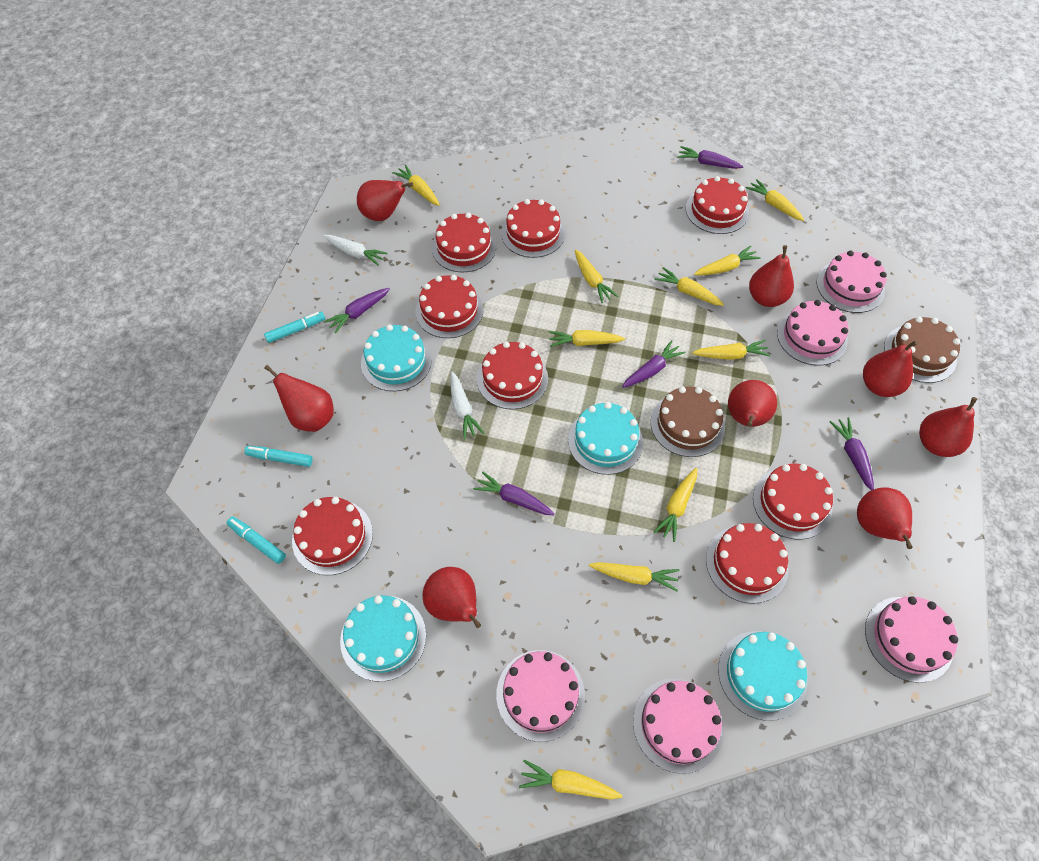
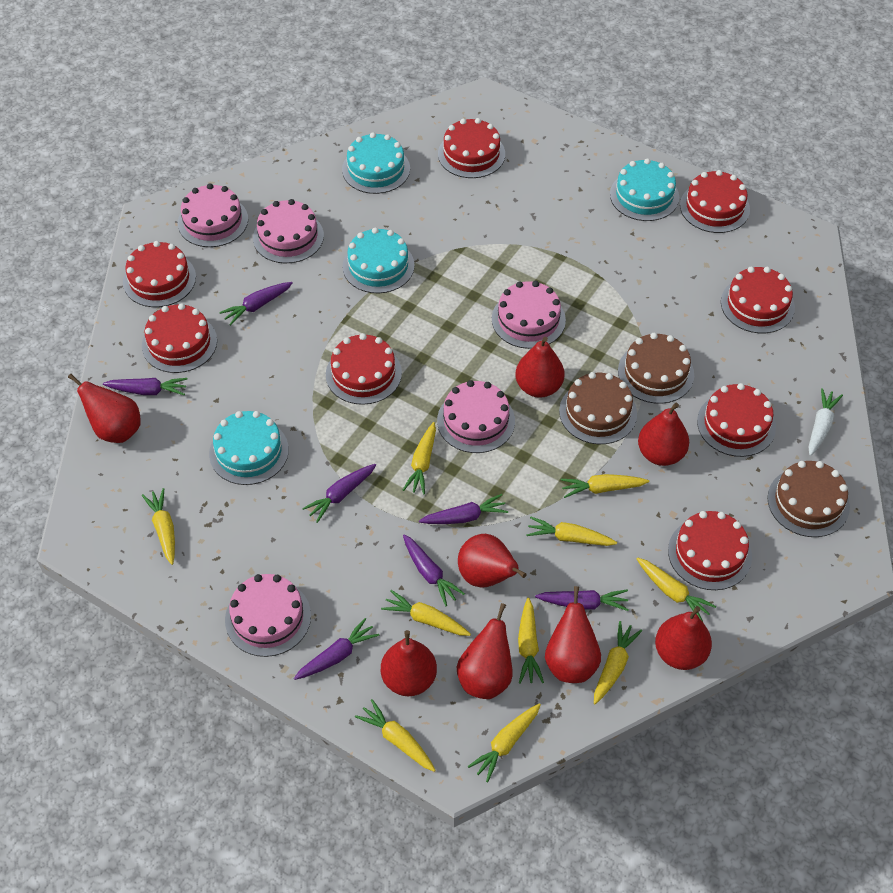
brown cake: 2 -> 3
purple carrot: 5 -> 7
turquoise marker: 3 -> 0
white carrot: 2 -> 1

